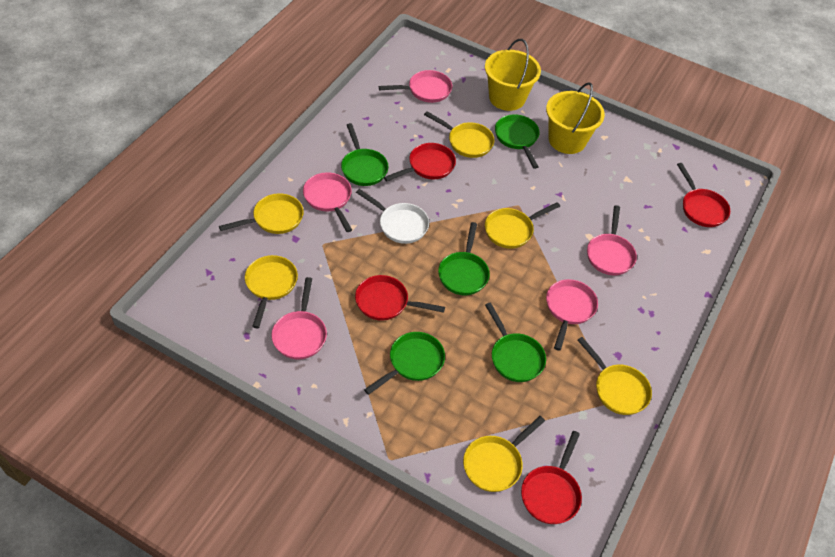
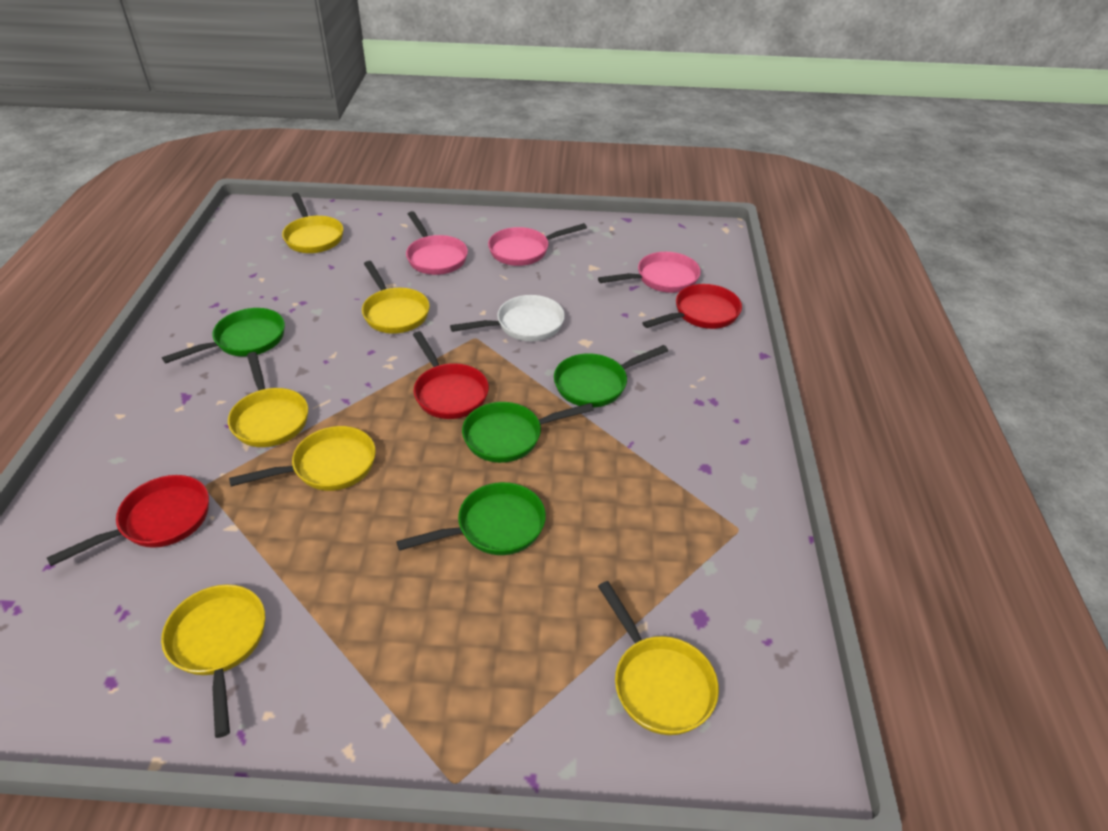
green pan: 5 -> 4
pink pan: 5 -> 3
red pan: 4 -> 3
yellow bucket: 2 -> 0

